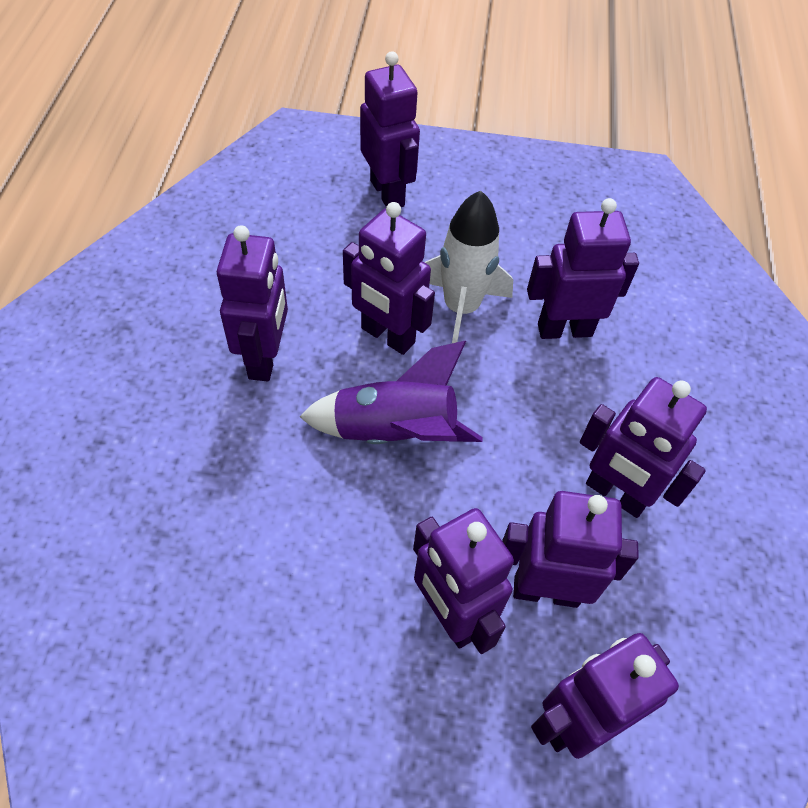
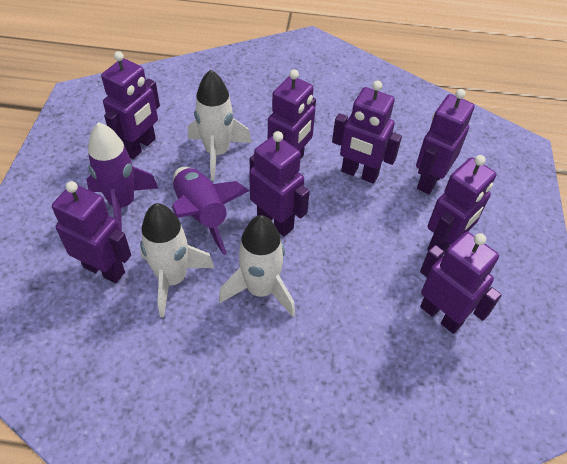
purple rocket: 1 -> 2
white rocket: 1 -> 3

